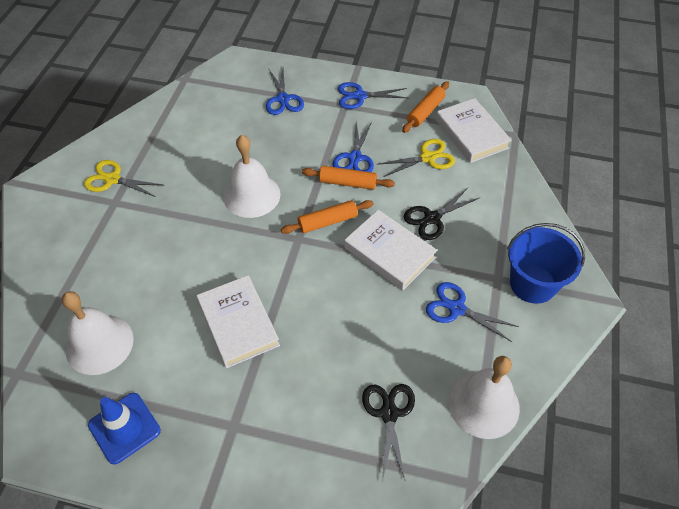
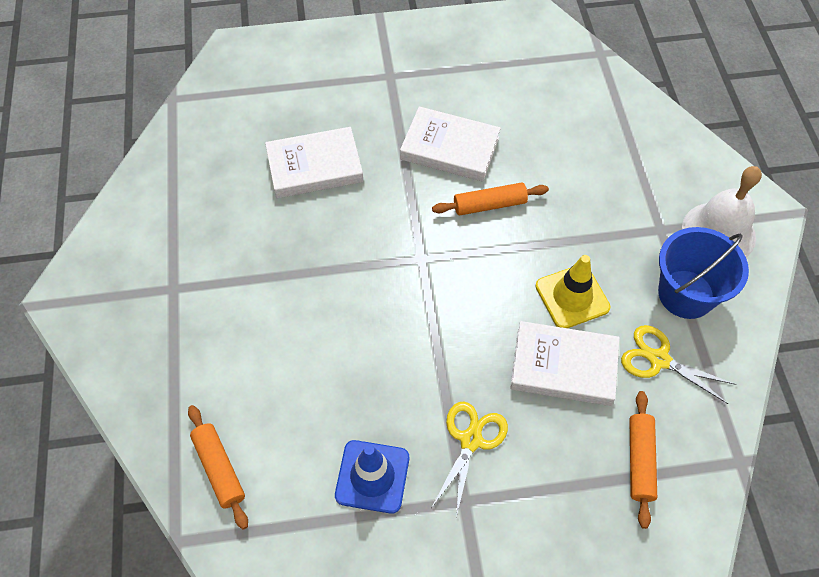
black scissors: 2 -> 0
blue scissors: 4 -> 0
white bell: 3 -> 1
yellow traffic cone: 0 -> 1

